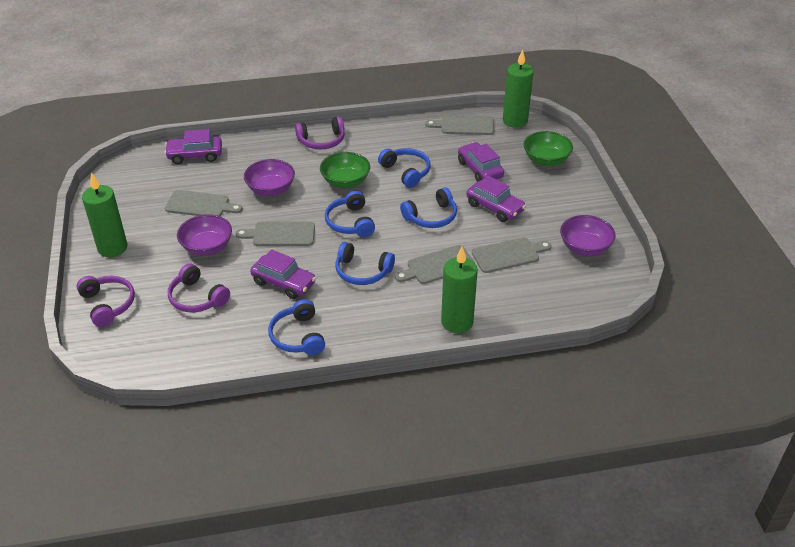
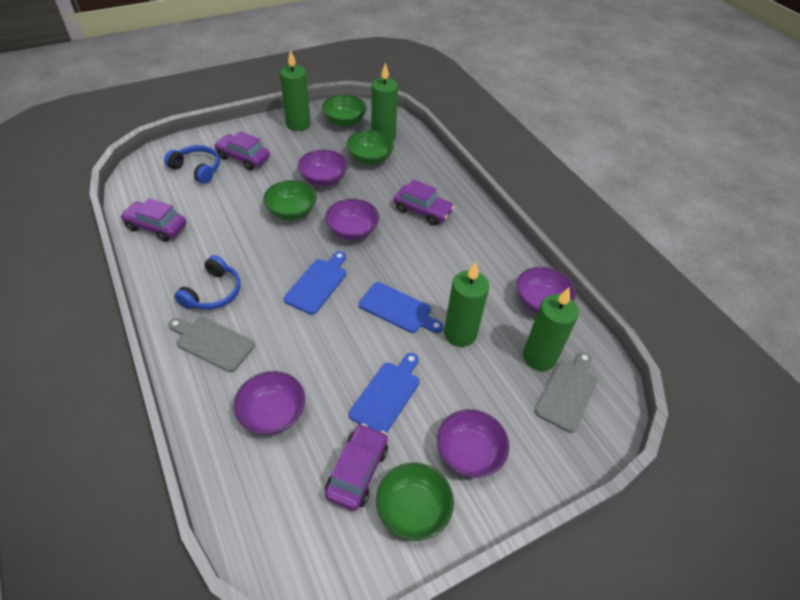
blue cutting board: 0 -> 3
blue headphones: 5 -> 2
green bowl: 2 -> 4
green candle: 3 -> 4
grey cutting board: 5 -> 2
purple bowl: 3 -> 5
purple headphones: 3 -> 0

